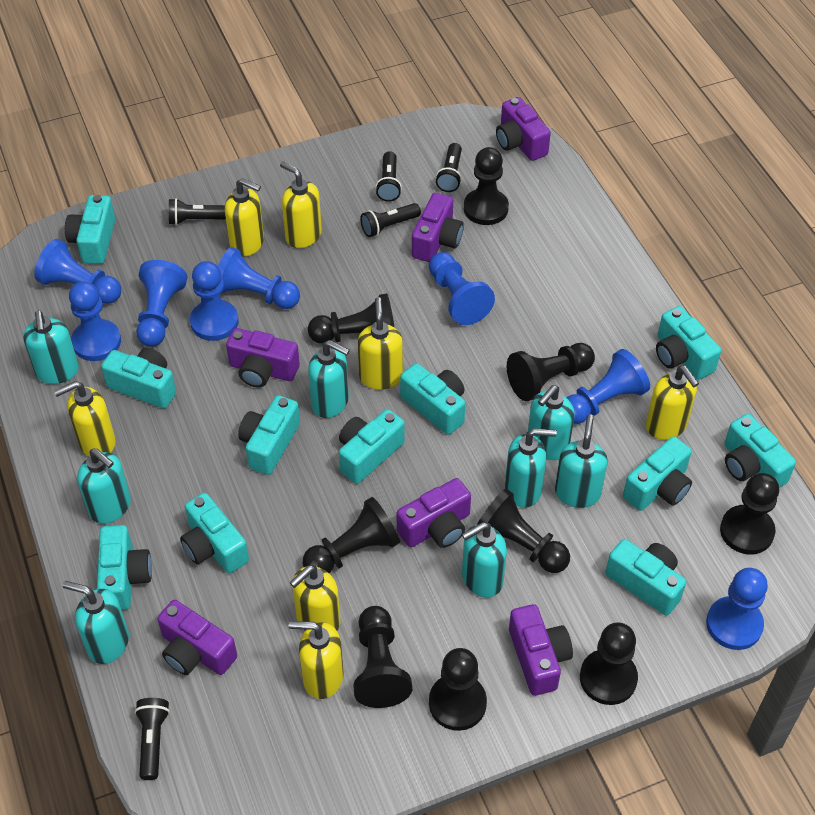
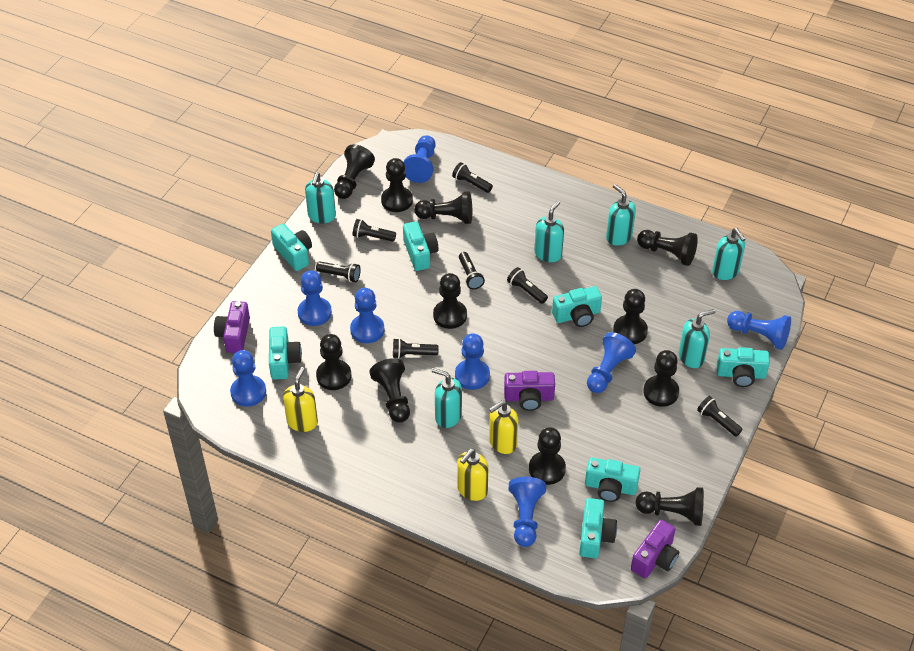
black flashlight: 5 -> 7
black pawn: 9 -> 11
purple camera: 6 -> 3
turquoise camera: 11 -> 7
turquoise soap dispenser: 8 -> 6
yellow soap dispenser: 7 -> 3

